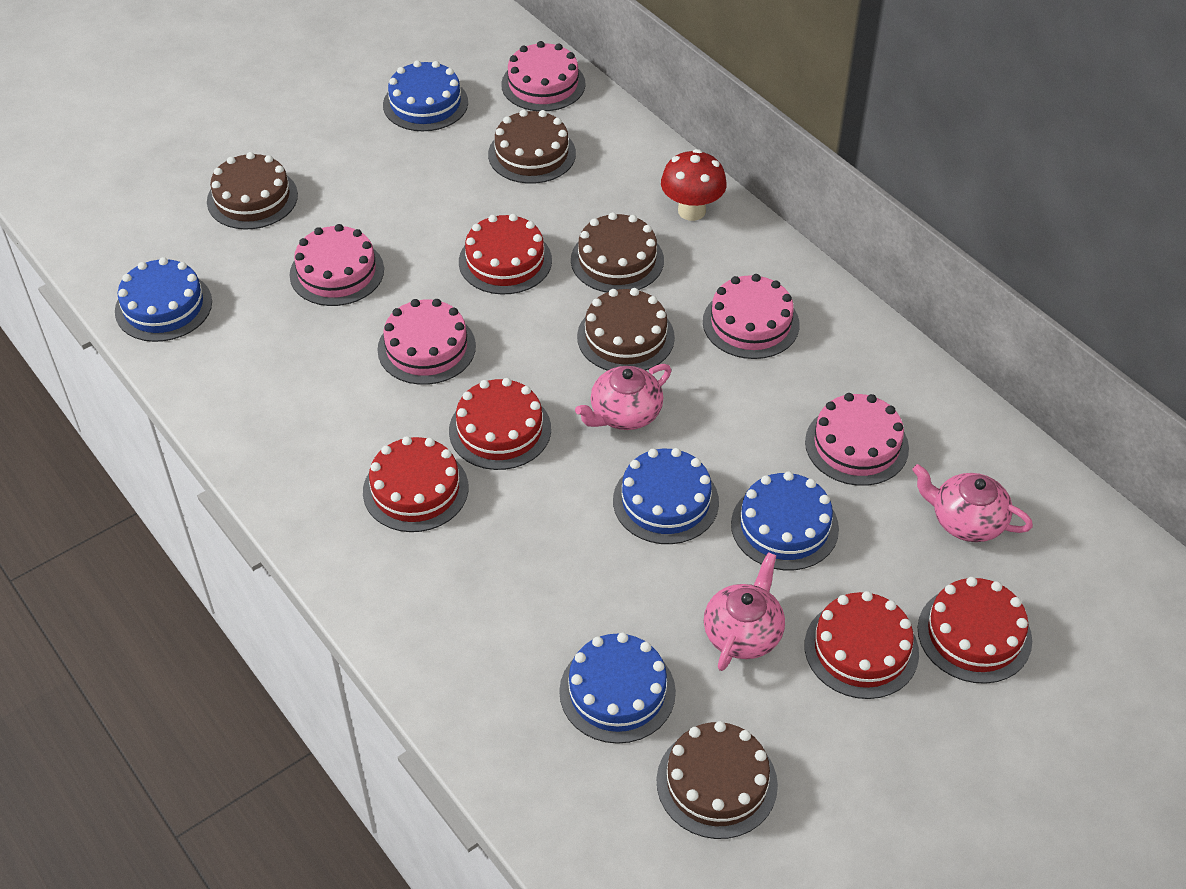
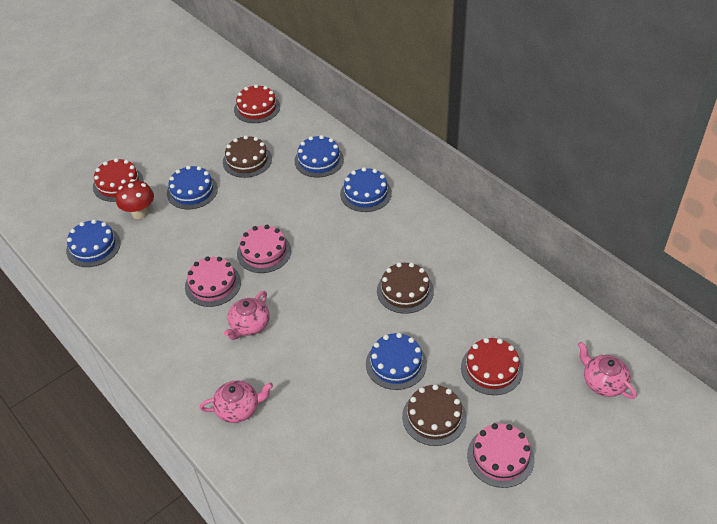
brown cake: 5 -> 3
pink cake: 5 -> 3
red cake: 5 -> 3

